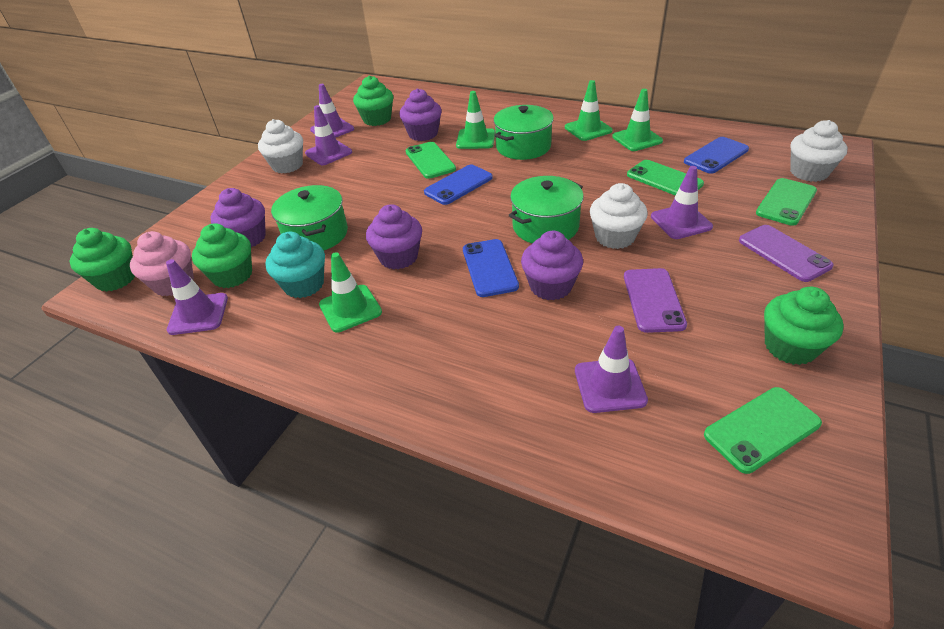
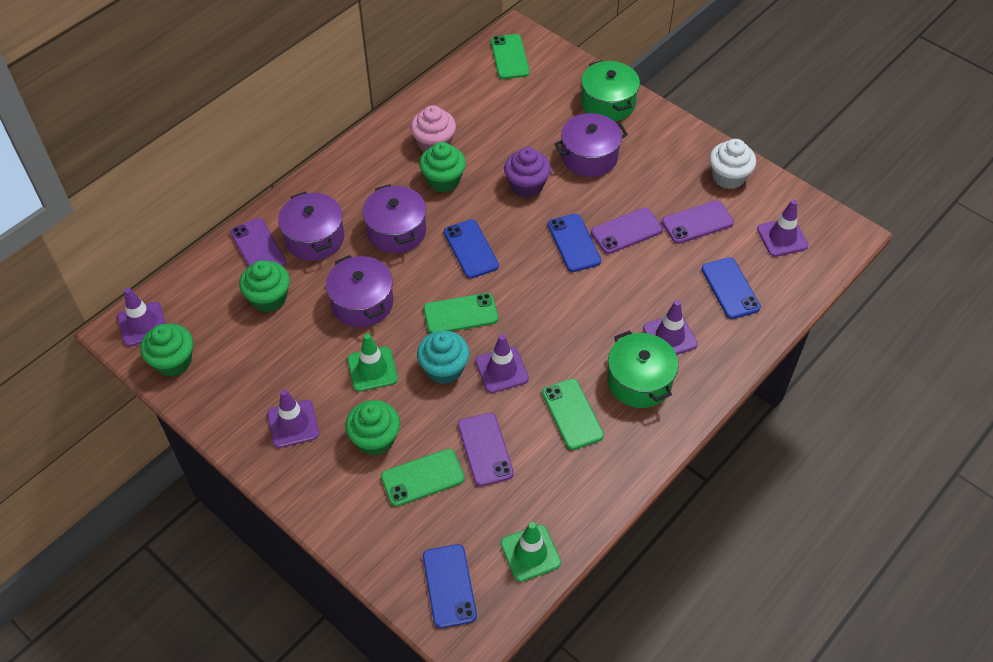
blue phone: 3 -> 4
green pot: 3 -> 2
green traffic cone: 4 -> 2
purple cupcake: 4 -> 1
purple phone: 2 -> 4
purple pot: 0 -> 4
white cupcake: 3 -> 1

